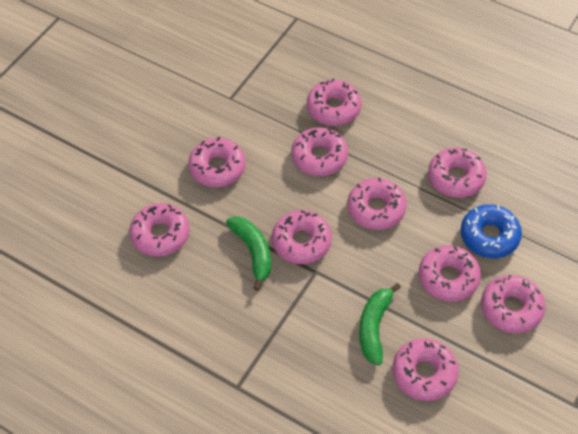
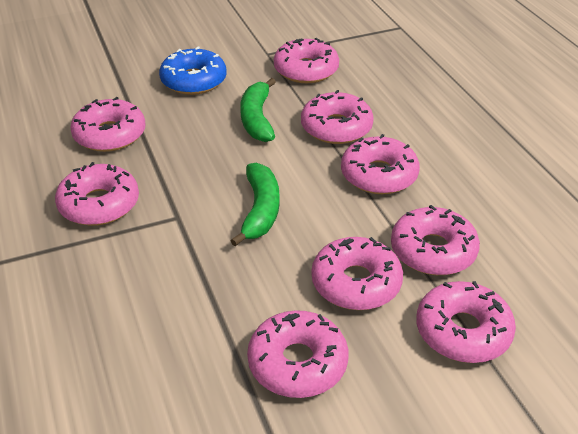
pink donut: 10 -> 9

